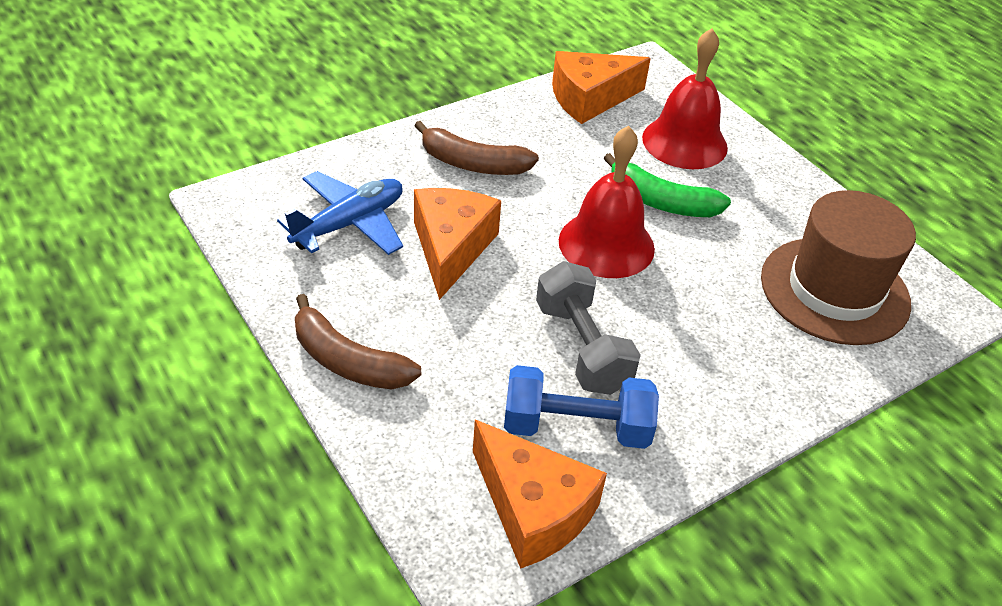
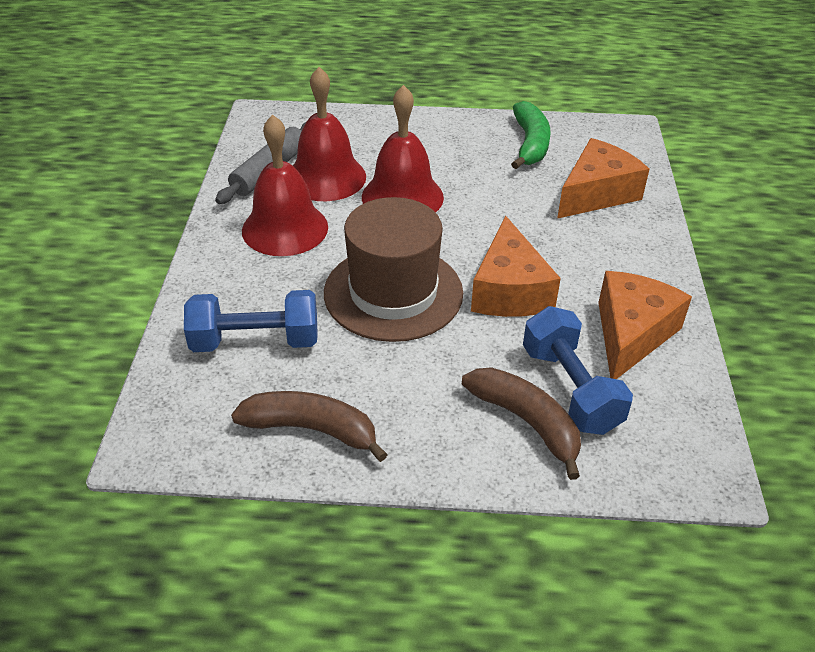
blue dumbbell: 1 -> 2
blue plane: 1 -> 0
grey dumbbell: 1 -> 0
grey rolling pin: 0 -> 1
red bell: 2 -> 3

